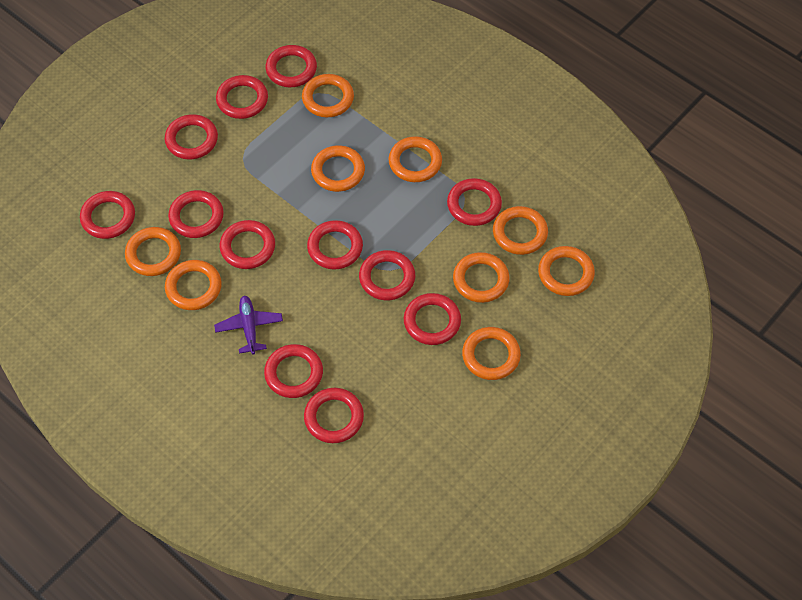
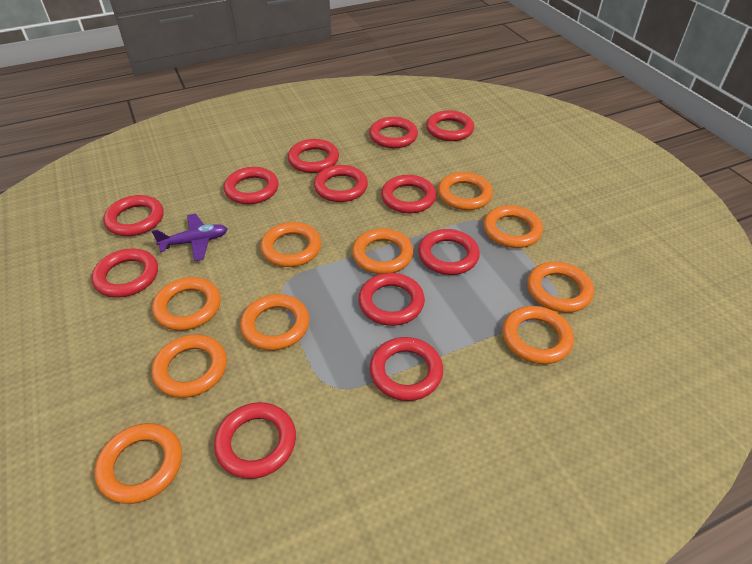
orange ring: 9 -> 10

